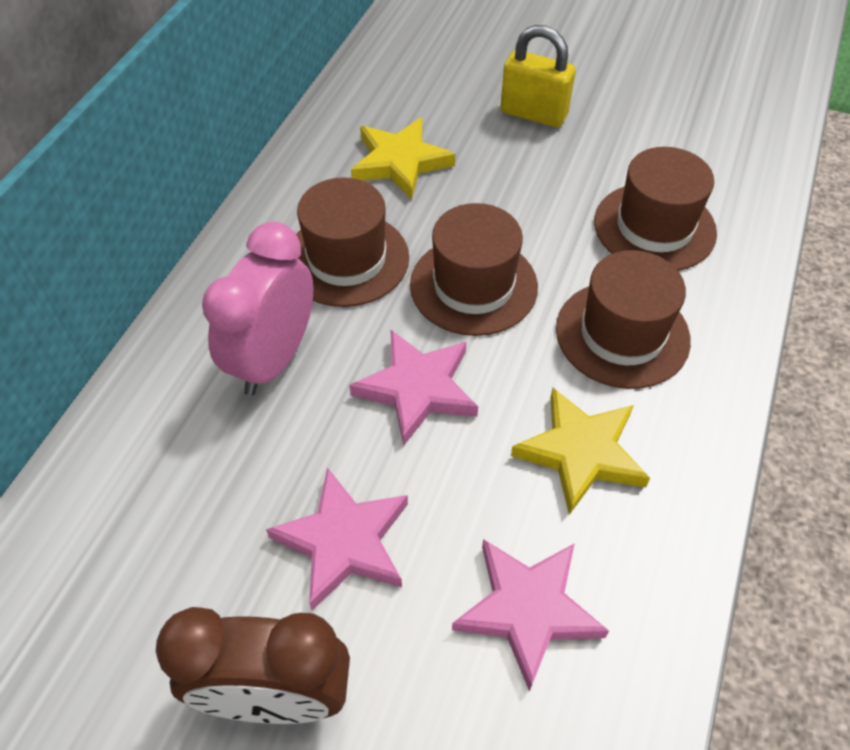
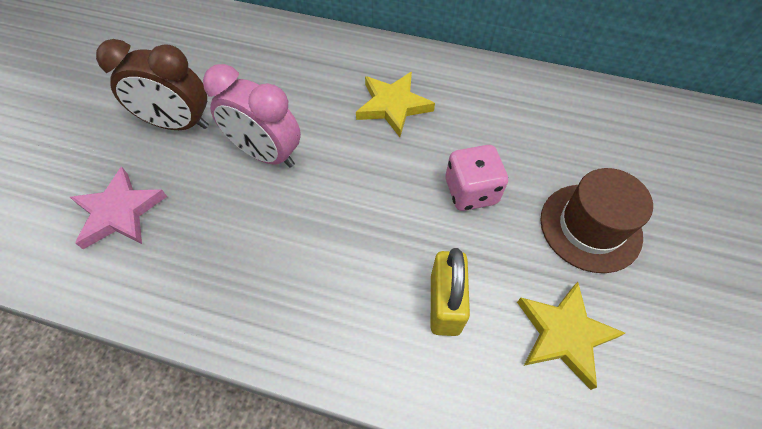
brown hat: 4 -> 1
pink dice: 0 -> 1
pink star: 3 -> 1

